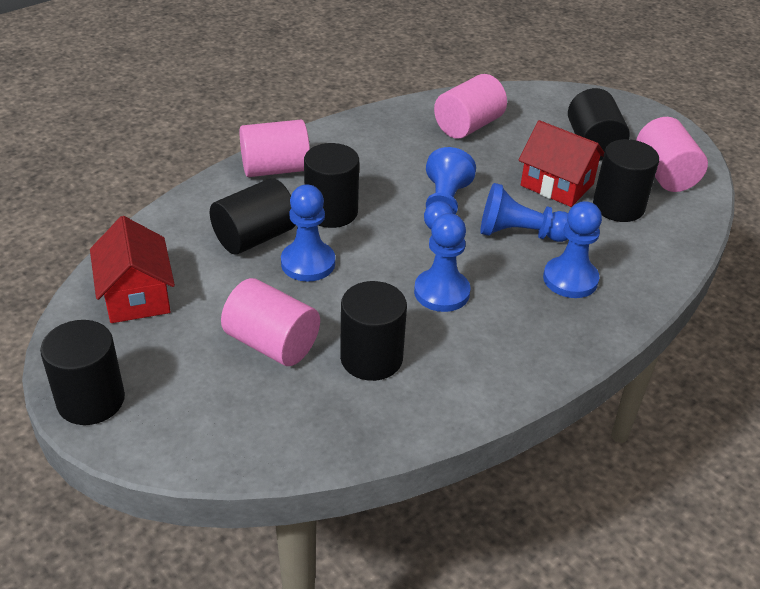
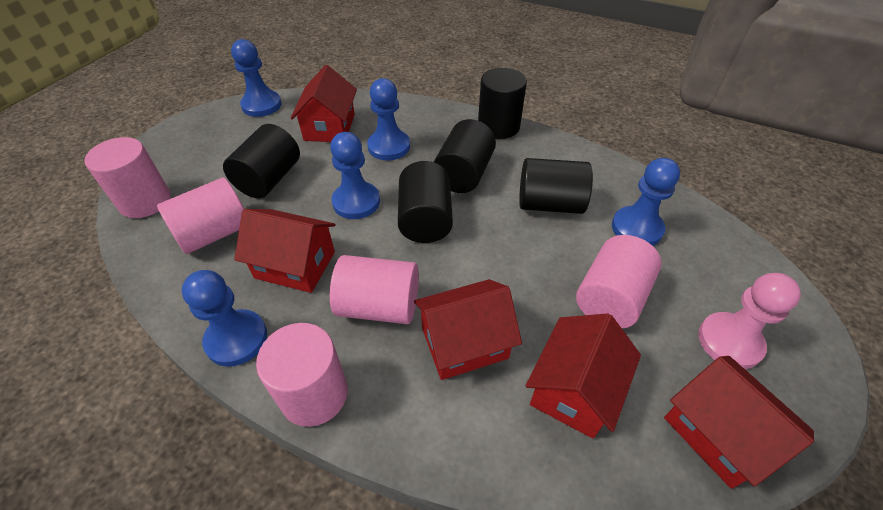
black cylinder: 6 -> 5
pink cylinder: 4 -> 5
pink pawn: 0 -> 1
red house: 2 -> 5

